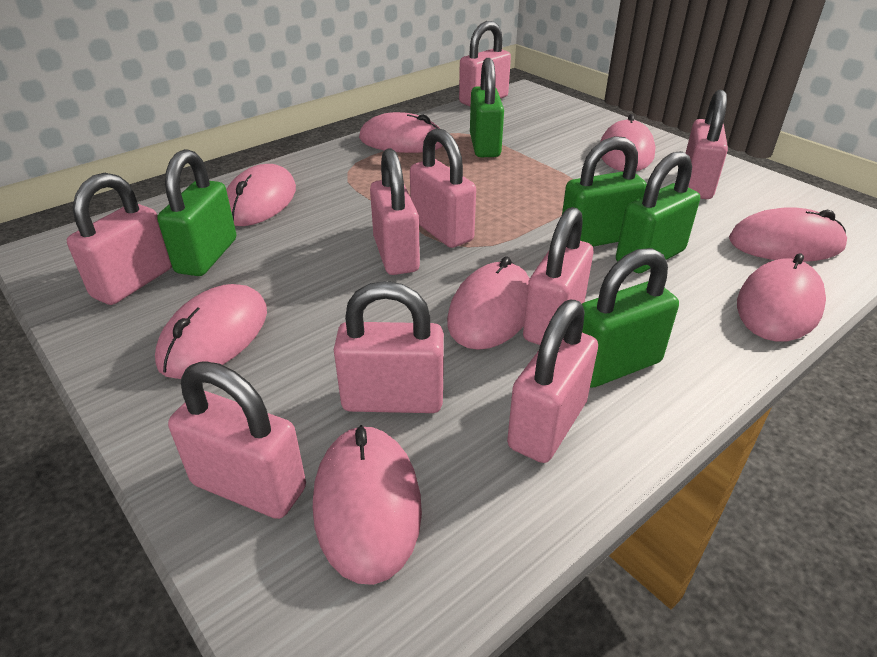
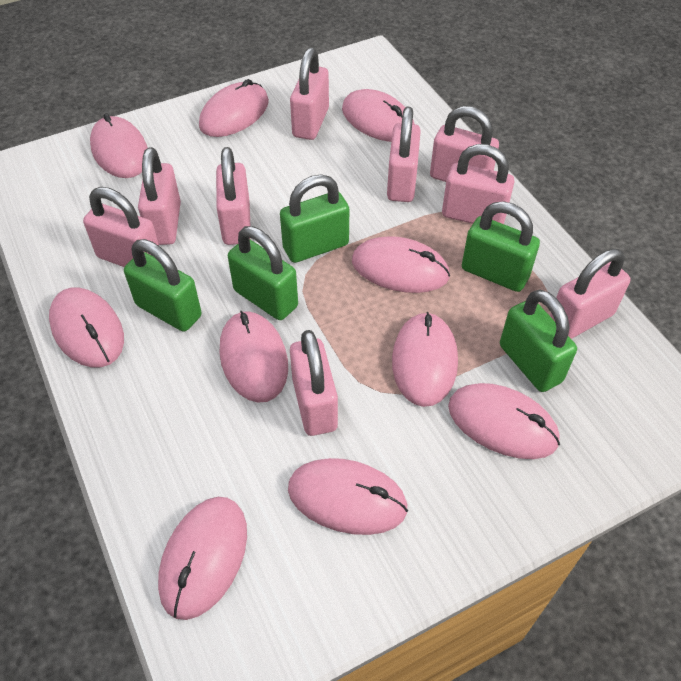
pink mouse: 8 -> 10

